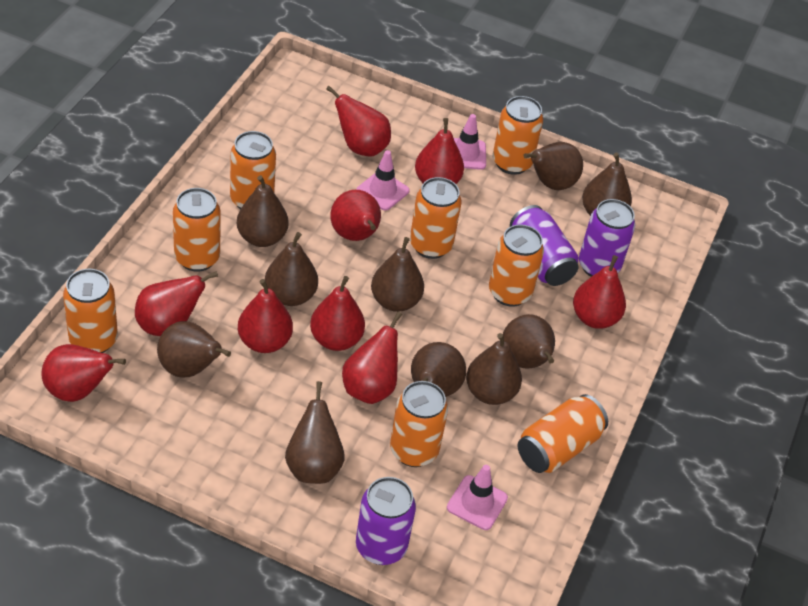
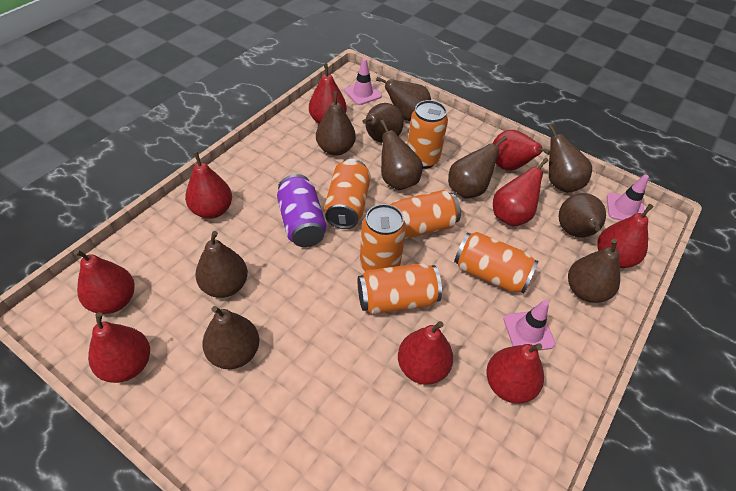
orange can: 8 -> 6
purple can: 3 -> 1

